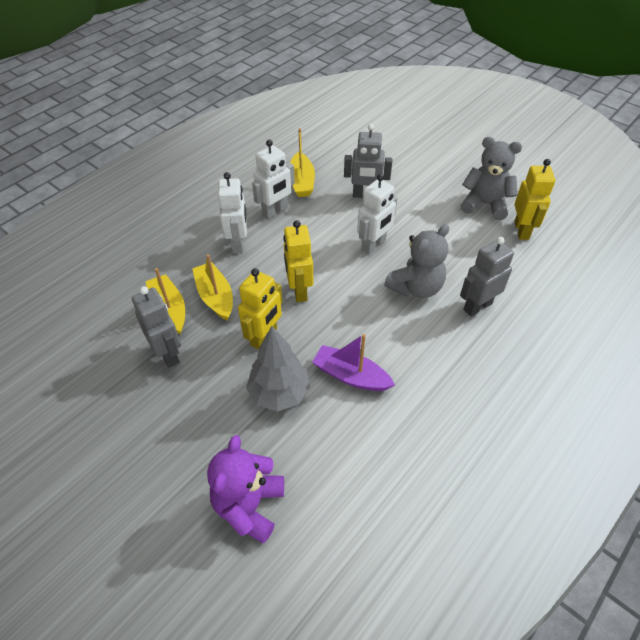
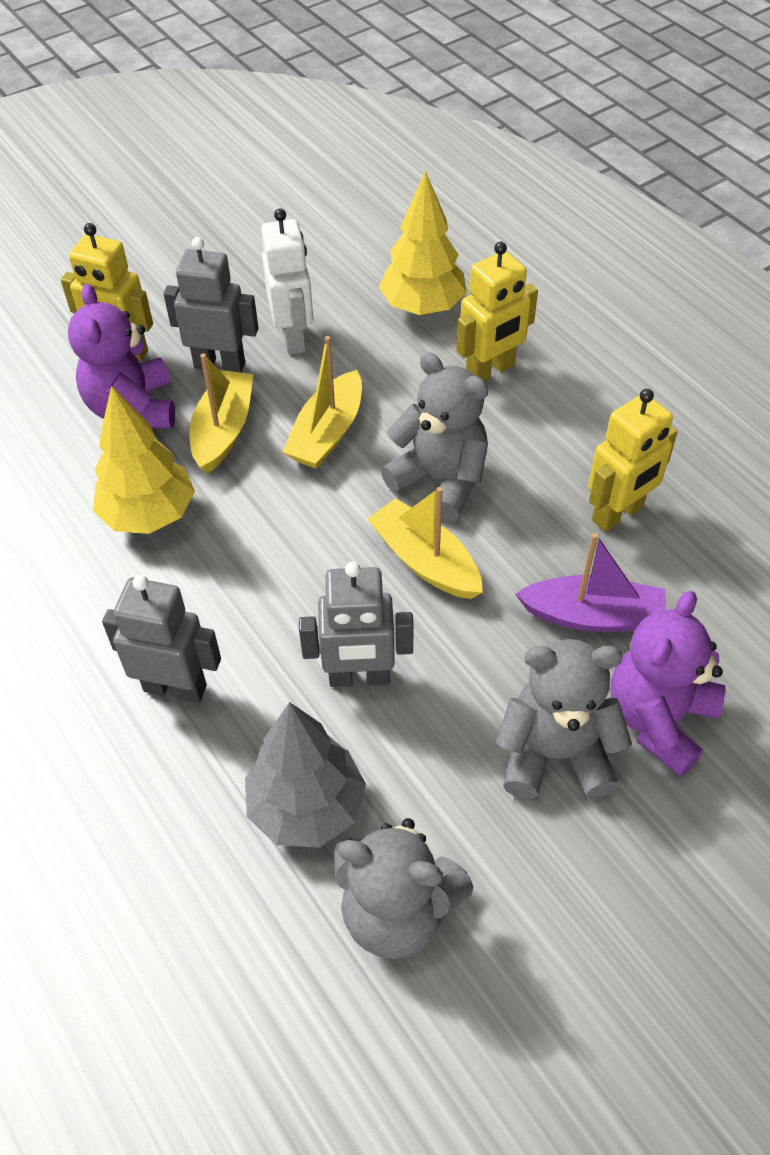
grey teddy bear: 2 -> 3
purple teddy bear: 1 -> 2
white robot: 3 -> 1
yellow tree: 0 -> 2

